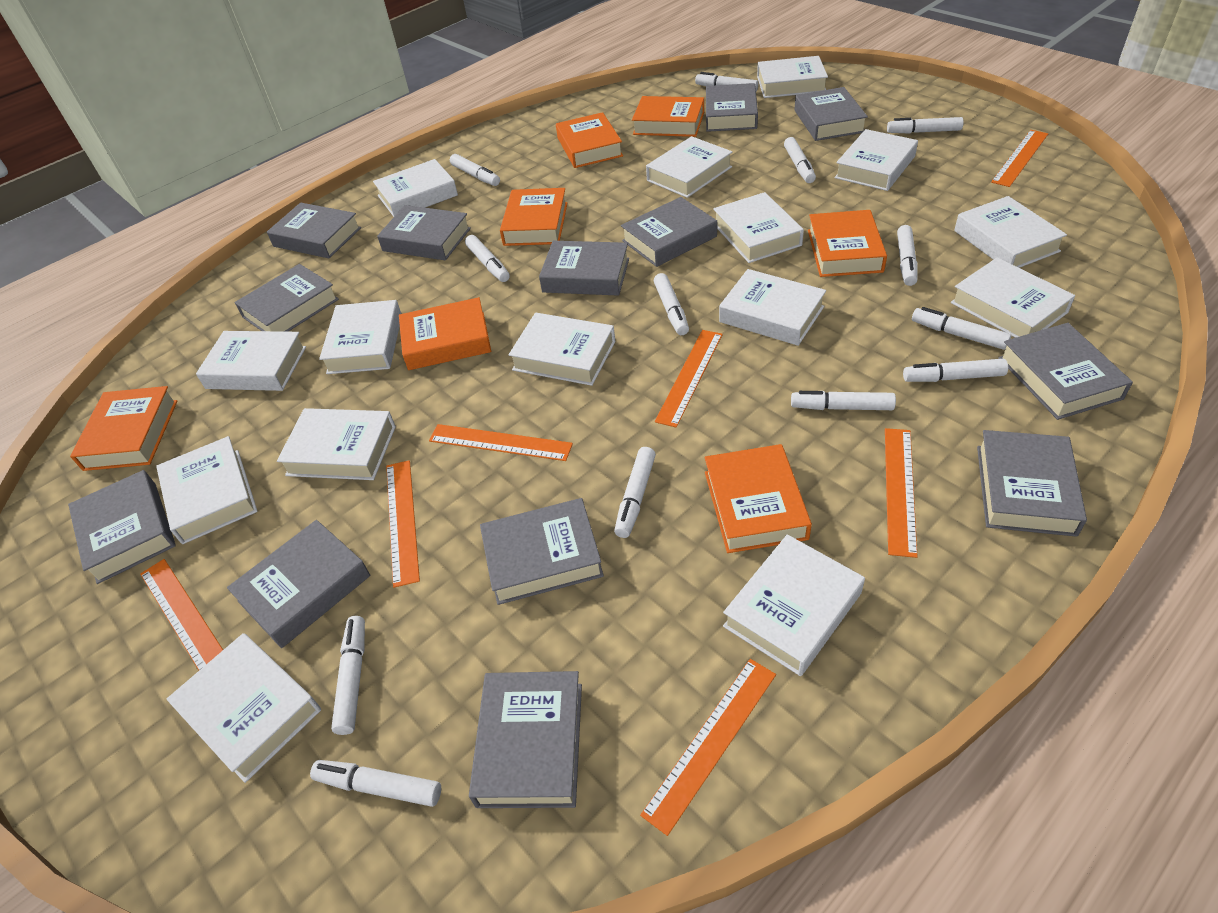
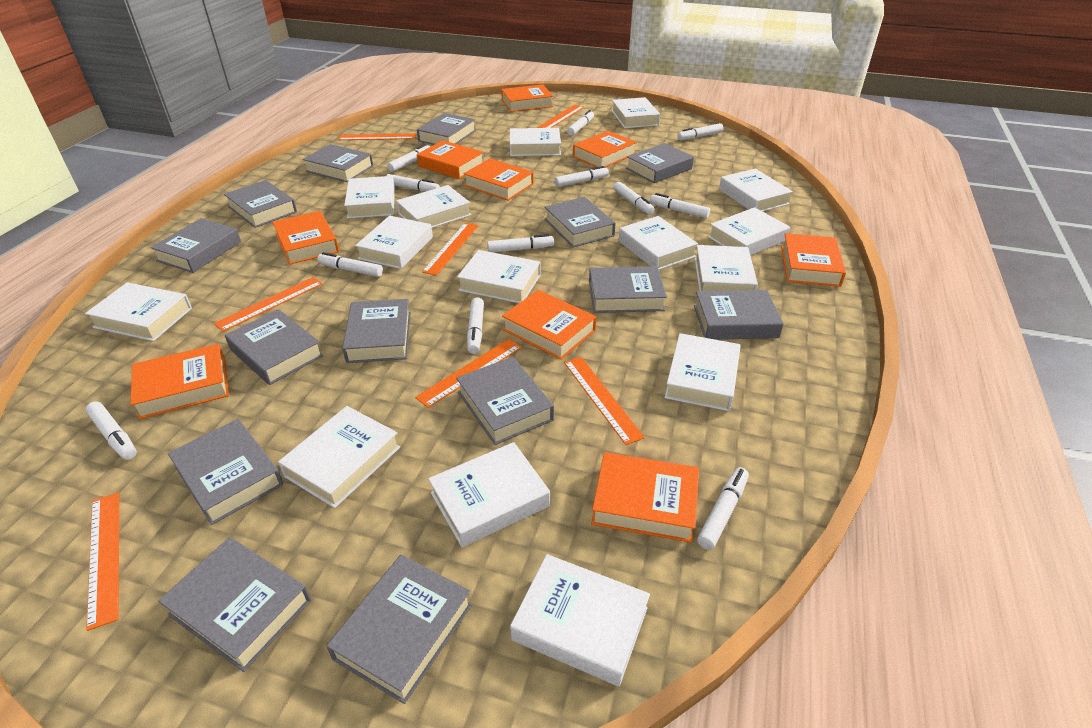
grey book: 13 -> 14
orange book: 7 -> 9
white marker: 13 -> 12

